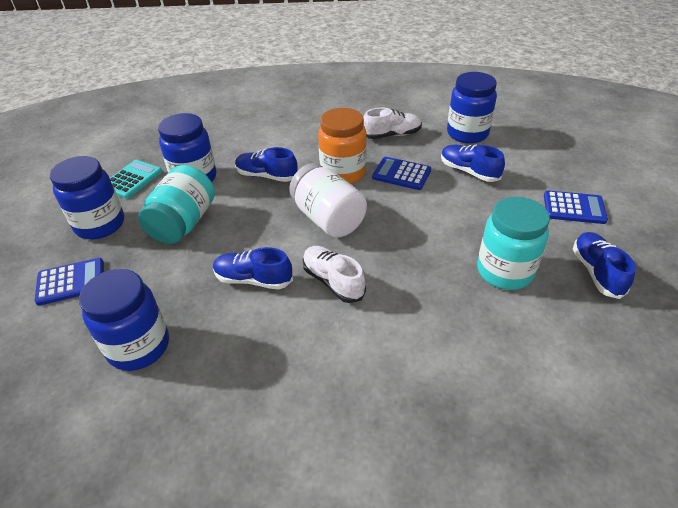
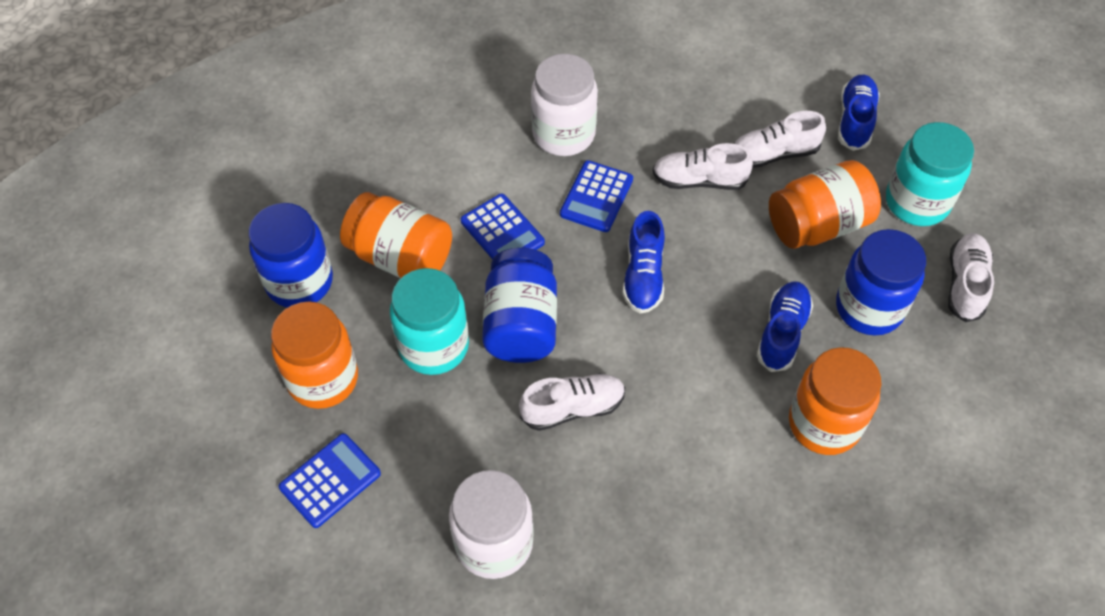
blue jar: 4 -> 3
blue shoe: 4 -> 3
orange jar: 1 -> 4
turquoise calculator: 1 -> 0
white jar: 1 -> 2
white shoe: 2 -> 4

